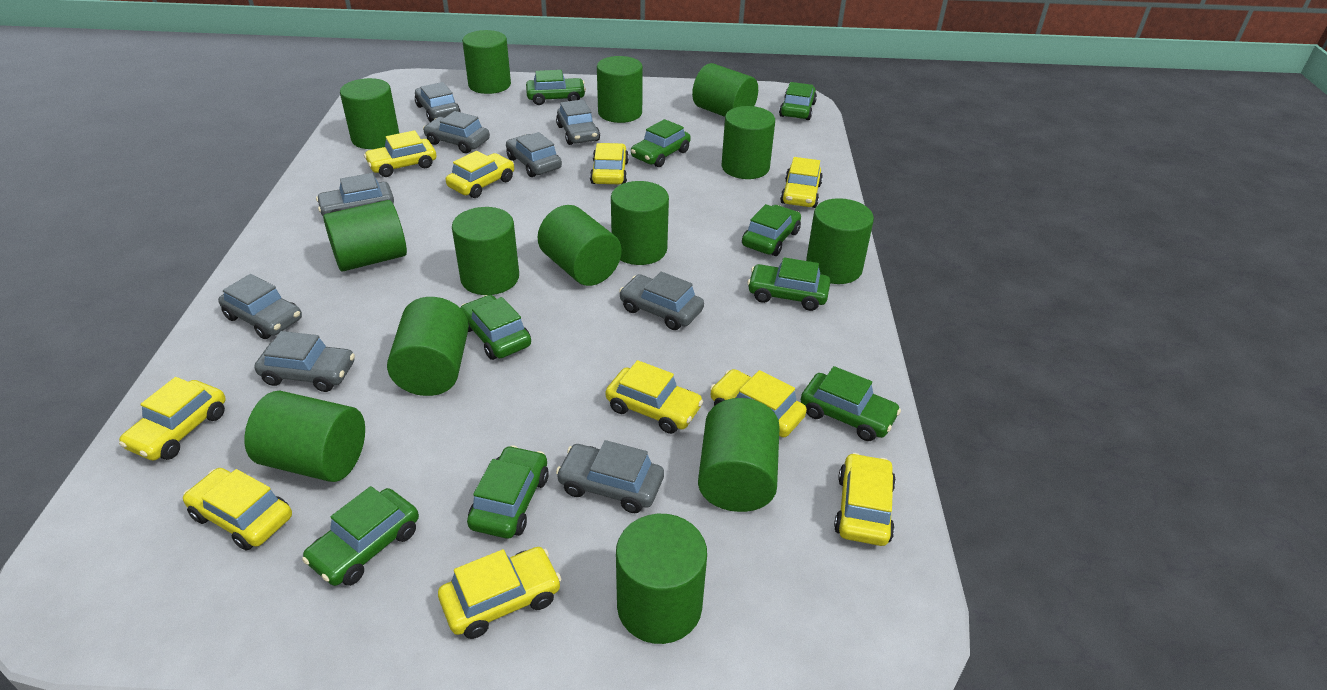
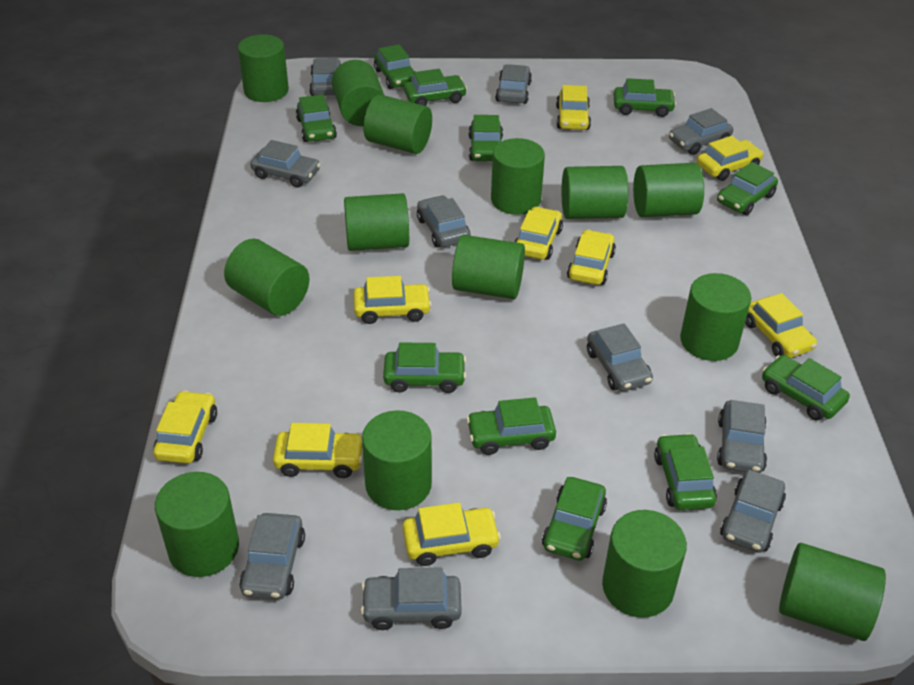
green car: 9 -> 11
grey car: 9 -> 10
yellow car: 10 -> 9

